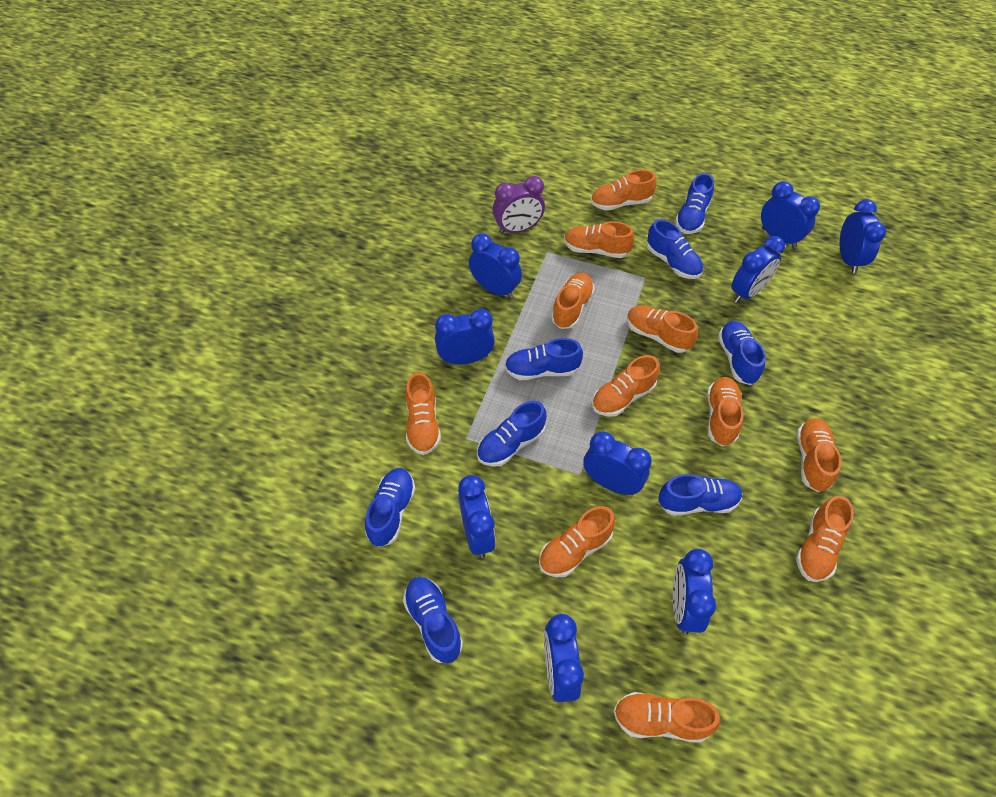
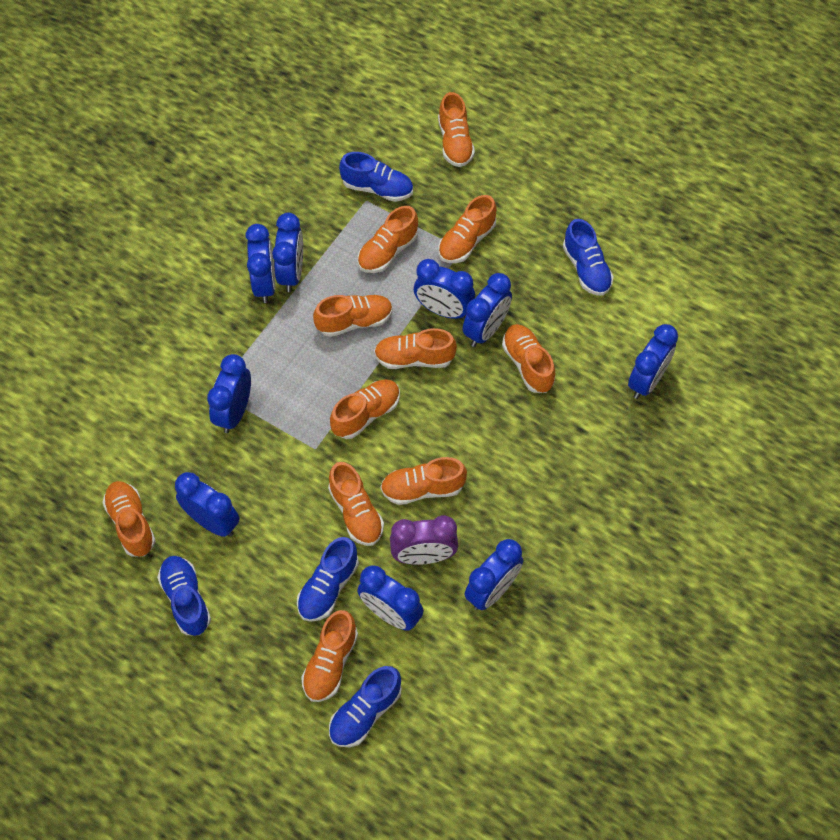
blue shoe: 8 -> 5

